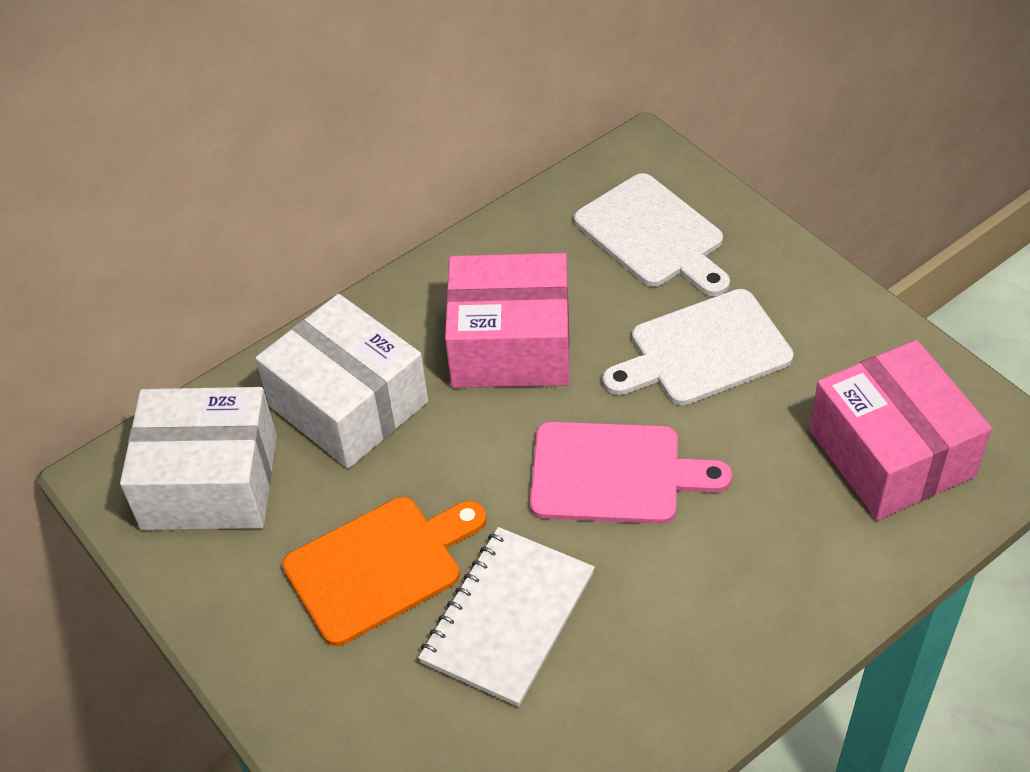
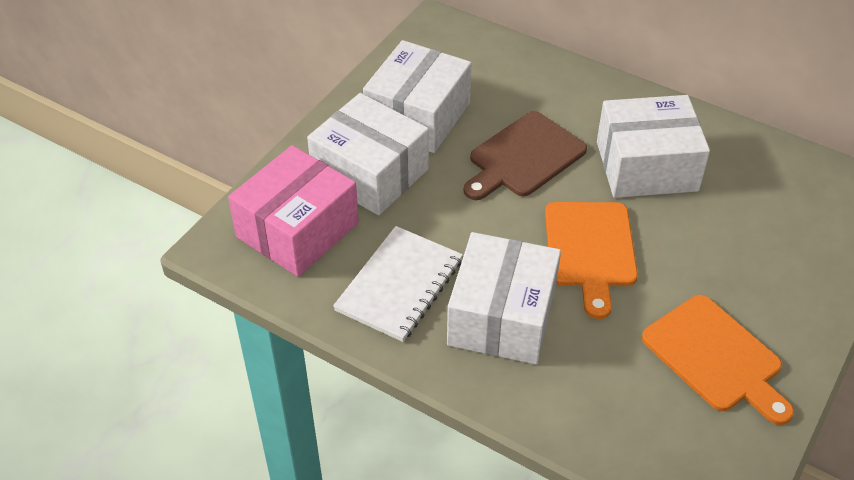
brown cutting board: 0 -> 1
orange cutting board: 1 -> 2
pink box: 2 -> 1
pink cutting board: 1 -> 0
white box: 2 -> 4
white cutting board: 2 -> 0

